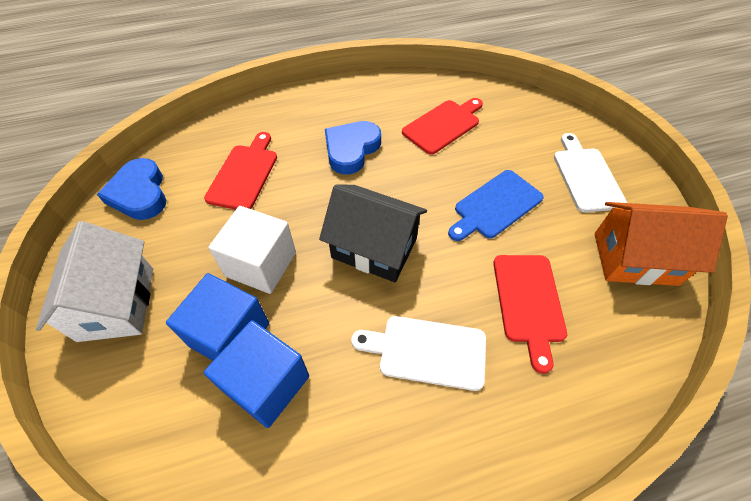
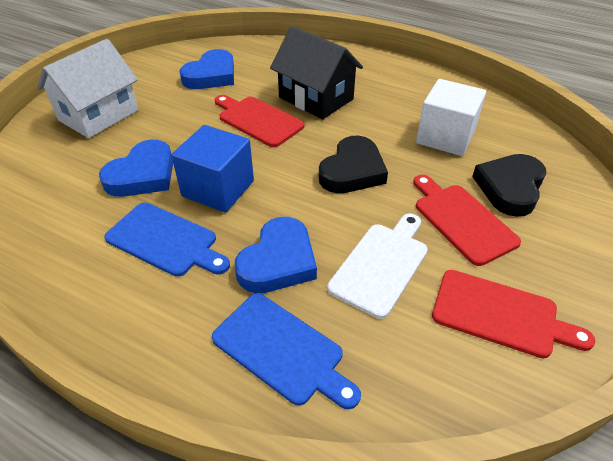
black heart: 0 -> 2
blue cube: 2 -> 1
blue cutting board: 1 -> 2
blue heart: 2 -> 3
orange house: 1 -> 0
white cutting board: 2 -> 1

